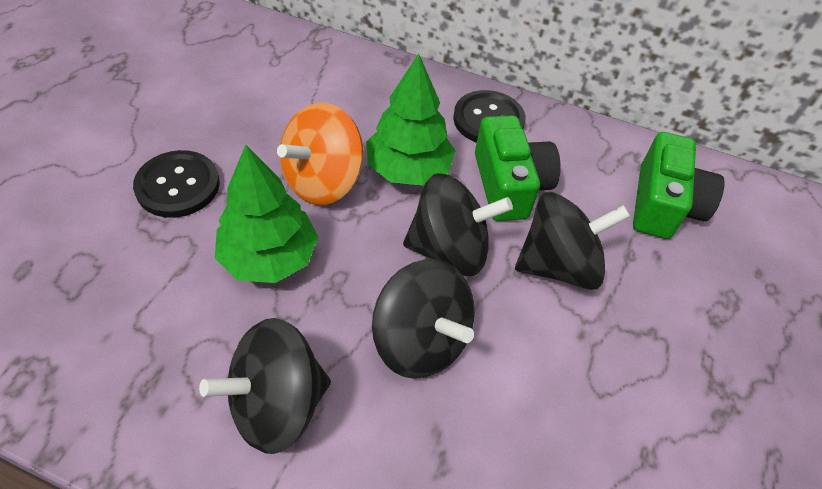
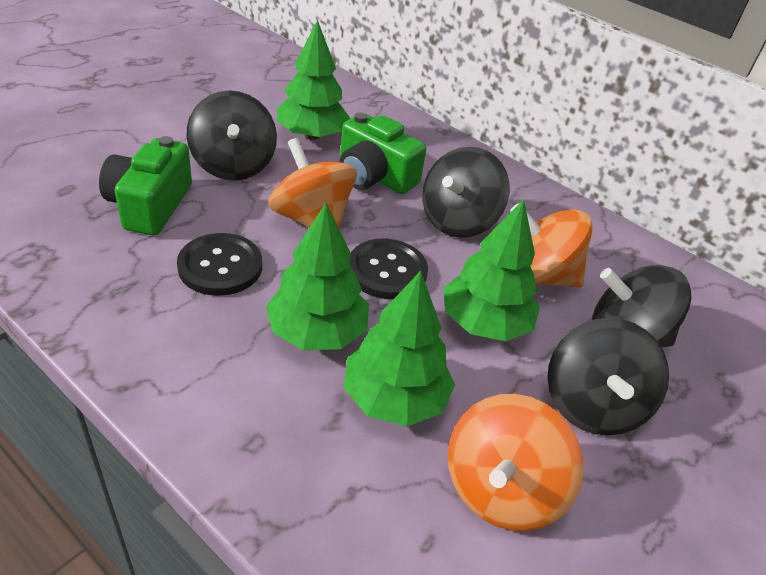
green tree: 2 -> 4
orange spinning top: 1 -> 3

